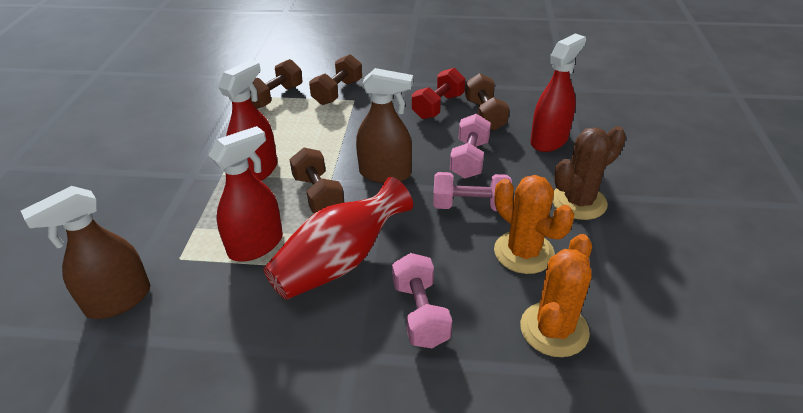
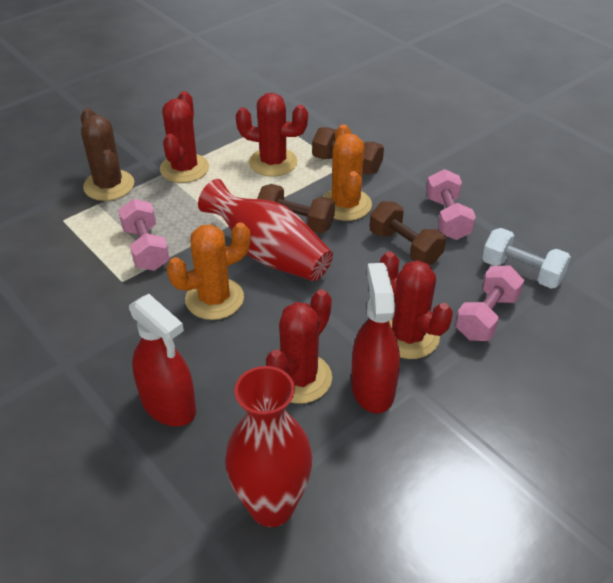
brown dumbbell: 4 -> 3
brown spray bottle: 2 -> 0
red cactus: 0 -> 4
red dumbbell: 1 -> 0
red spray bottle: 3 -> 2
red vase: 1 -> 2
white dumbbell: 0 -> 1

